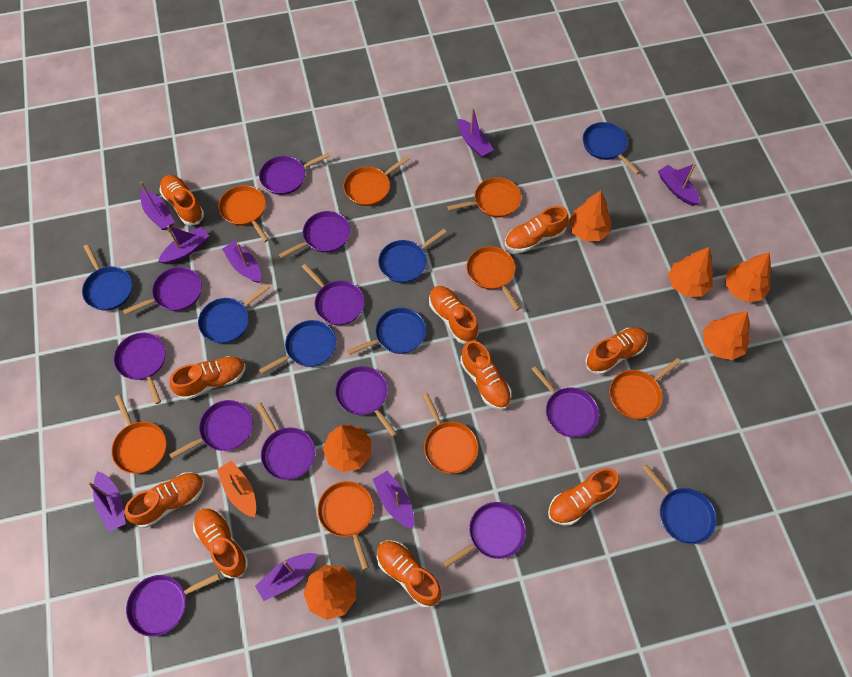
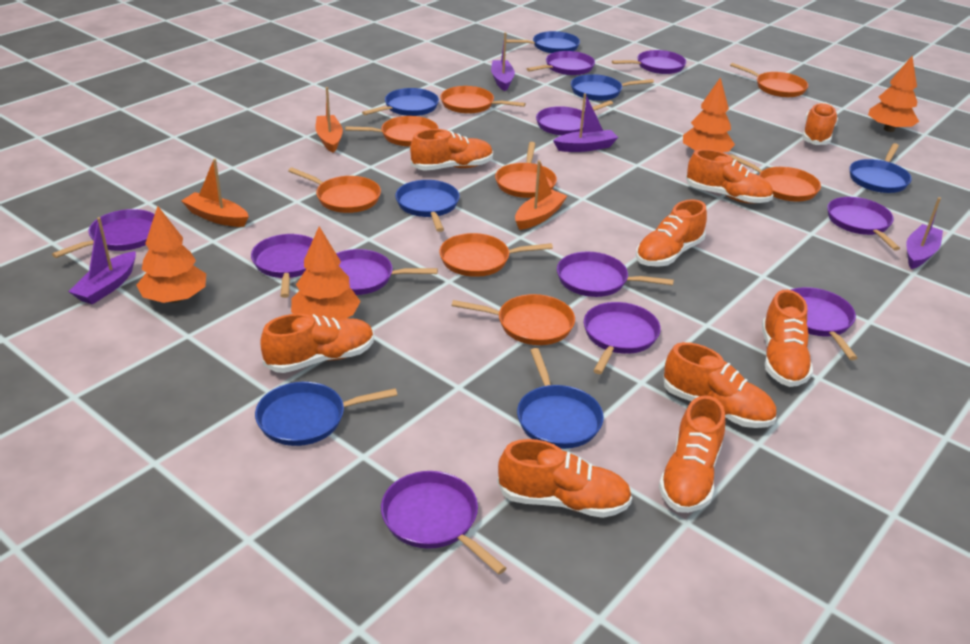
orange boat: 1 -> 3
orange shoe: 10 -> 9
orange tree: 6 -> 4
purple boat: 8 -> 4

